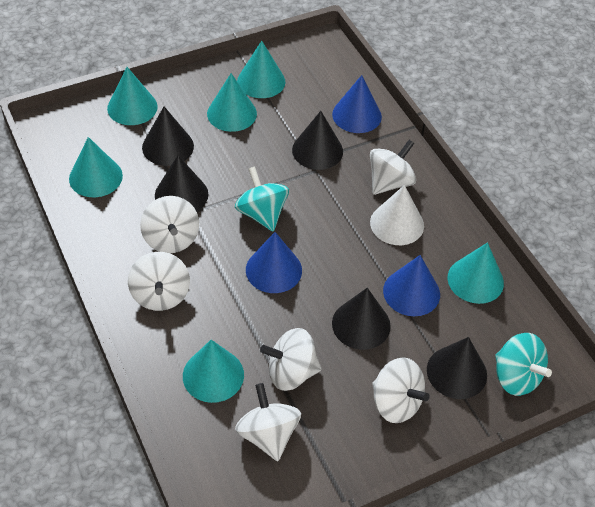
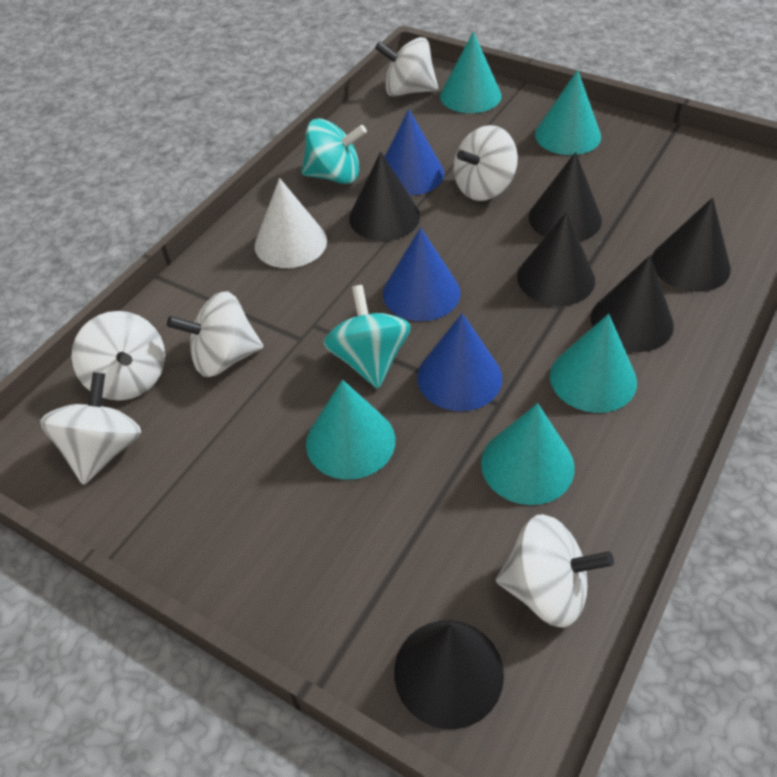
black cone: 5 -> 6
turquoise cone: 6 -> 5

